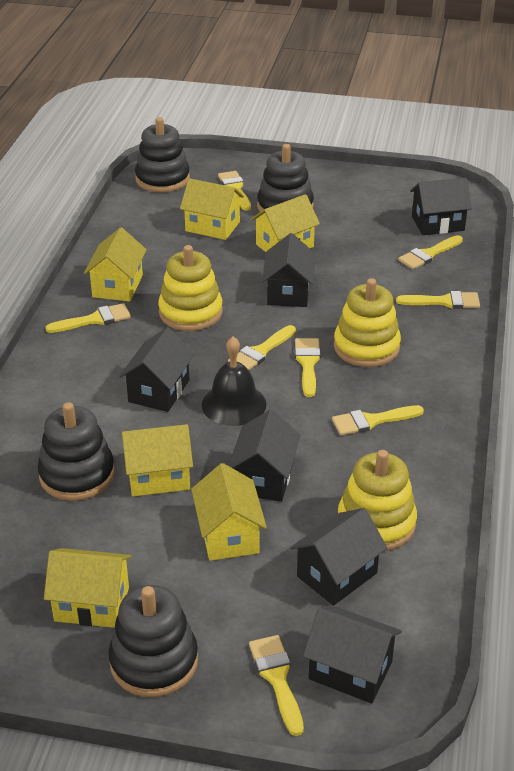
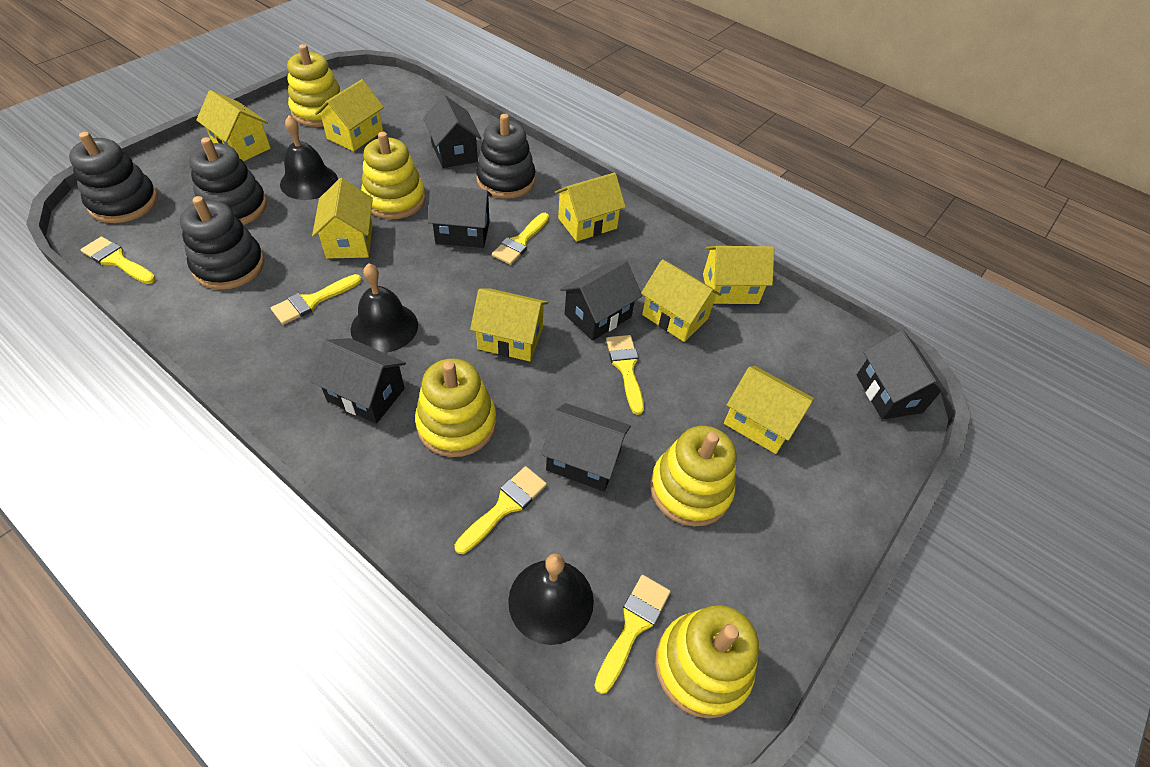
black bell: 1 -> 3
yellow brush: 8 -> 6
yellow house: 6 -> 8
yellow stacking toy: 3 -> 5

